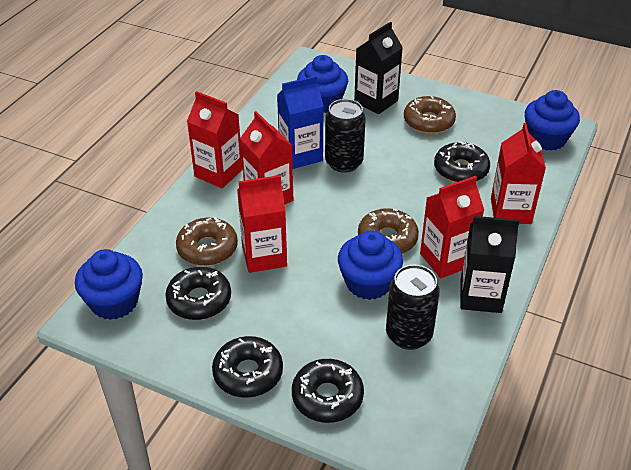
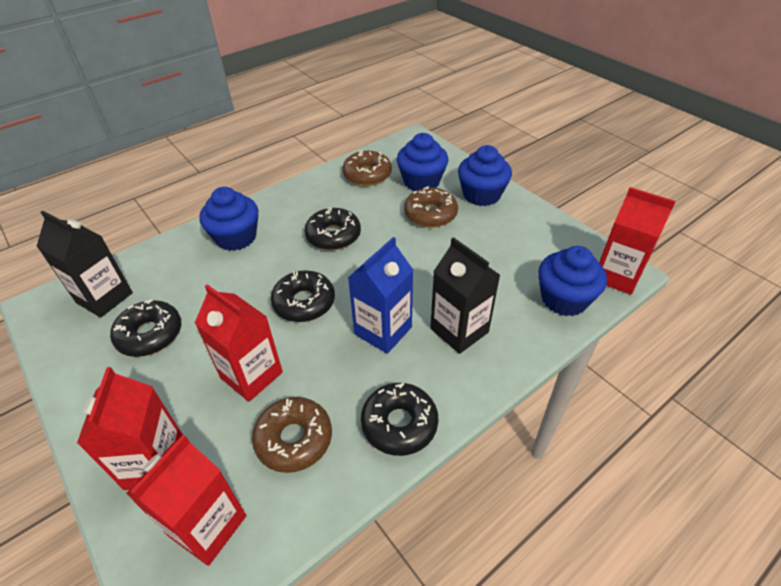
black can: 2 -> 0
red carton: 5 -> 4

